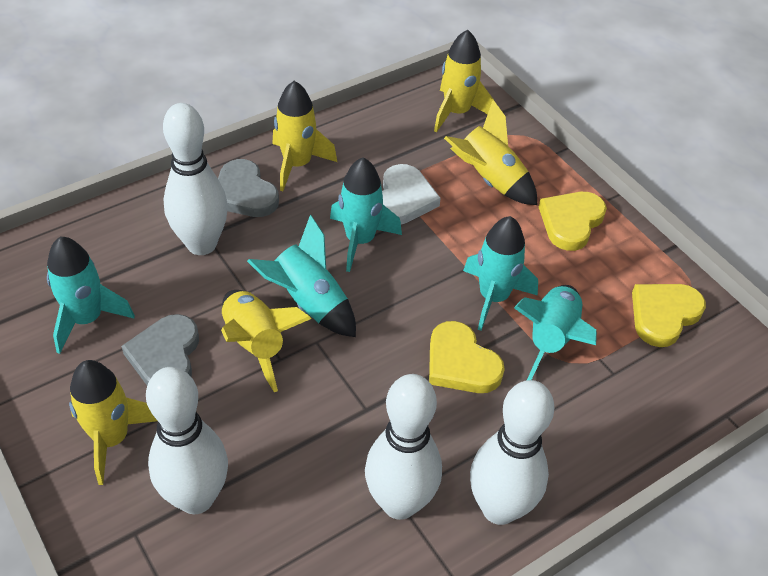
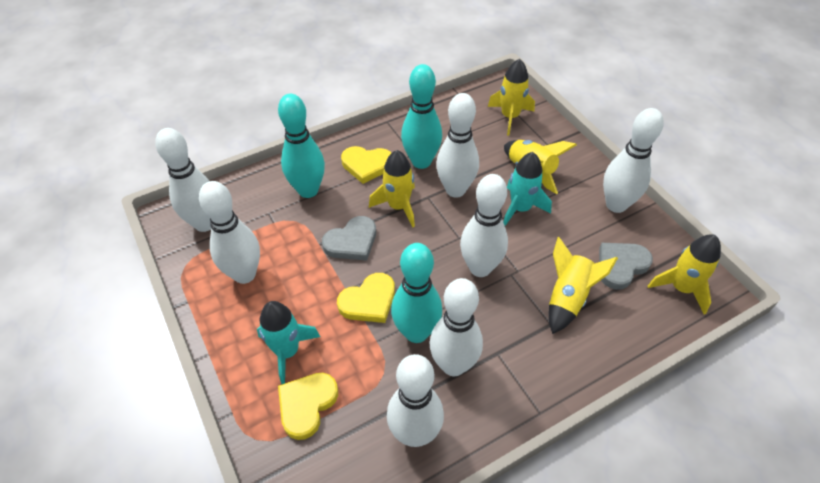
turquoise bowling pin: 0 -> 3
turquoise rocket: 5 -> 2
white bowling pin: 4 -> 7
white heart: 1 -> 0

